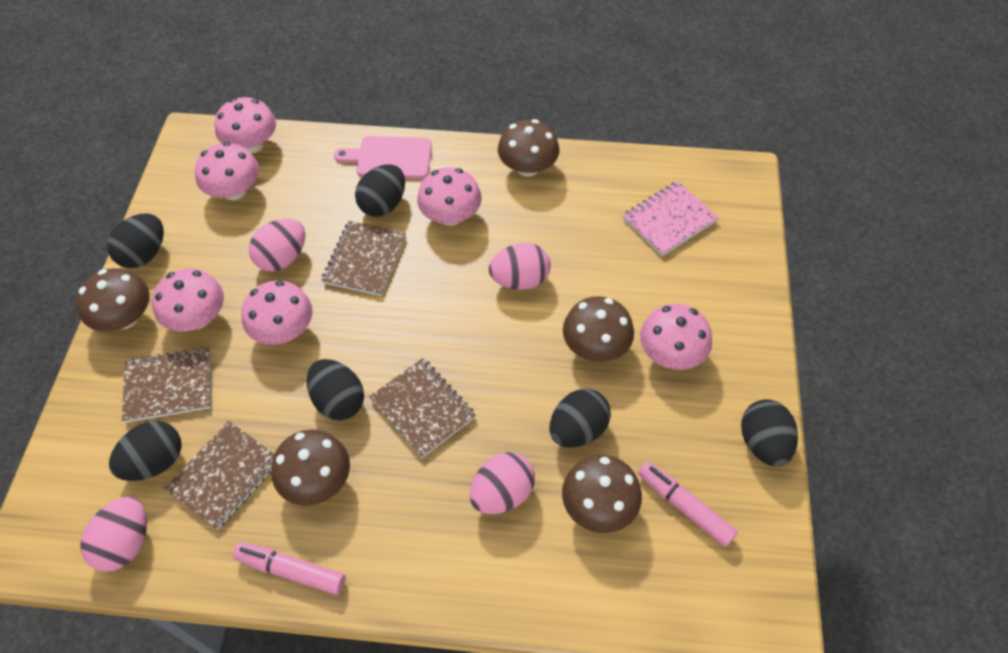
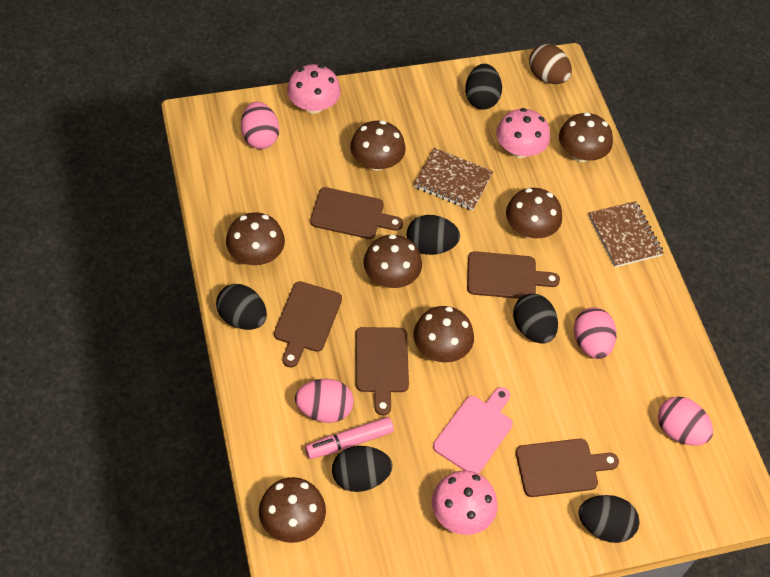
brown cutting board: 0 -> 5
brown egg: 0 -> 1
brown mushroom: 5 -> 7
brown notebook: 4 -> 2
pink marker: 2 -> 1
pink mushroom: 6 -> 3
pink notebook: 1 -> 0

